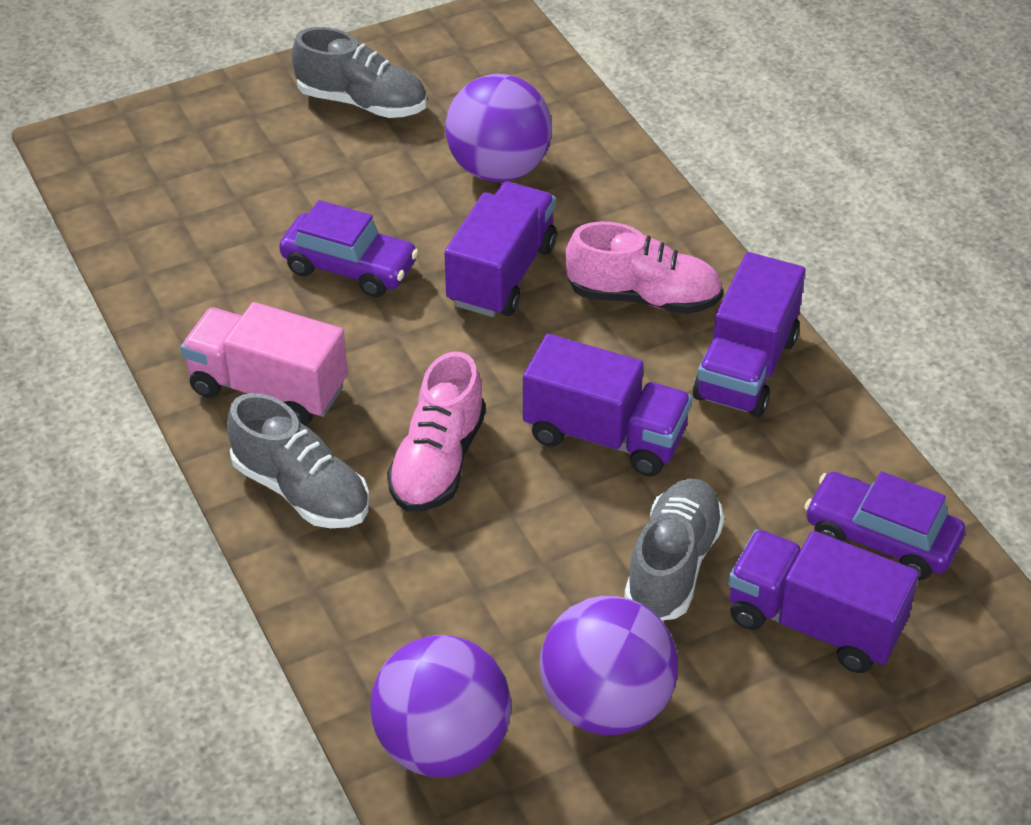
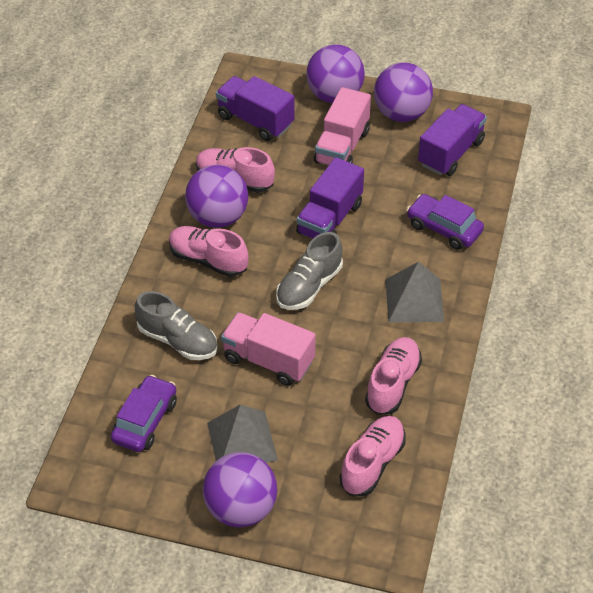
grey pyramid: 0 -> 2
grey shoe: 3 -> 2
pink shoe: 2 -> 4
pink truck: 1 -> 2
purple ball: 3 -> 4
purple truck: 4 -> 3

